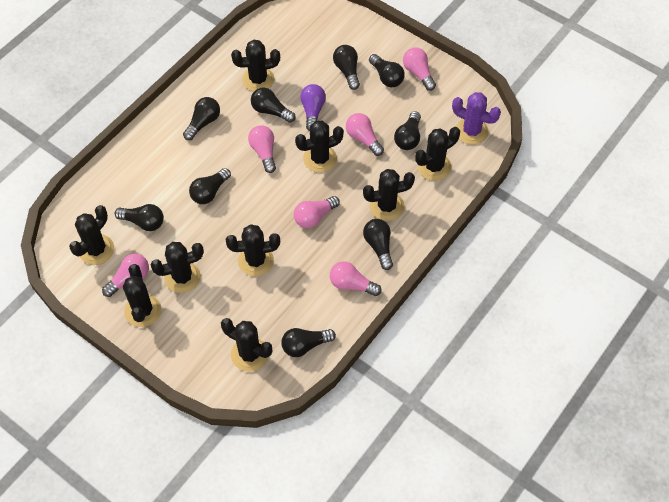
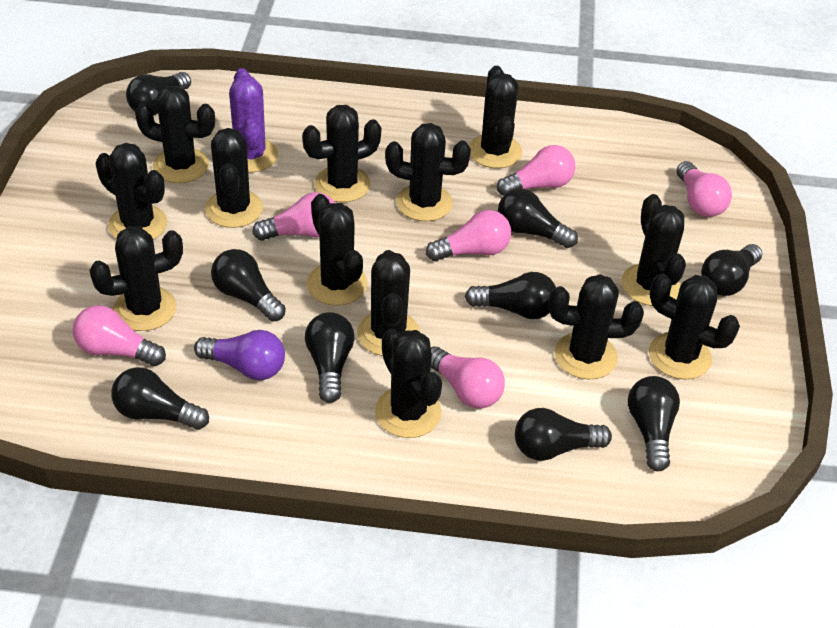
black cactus: 9 -> 13

